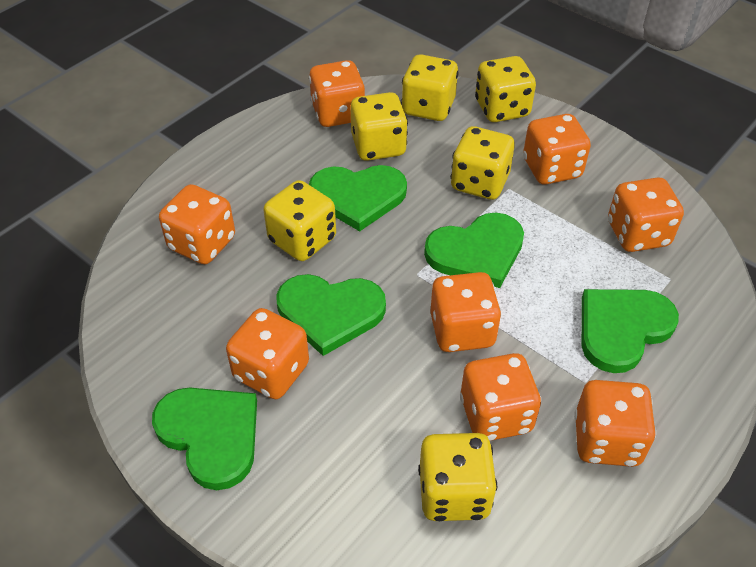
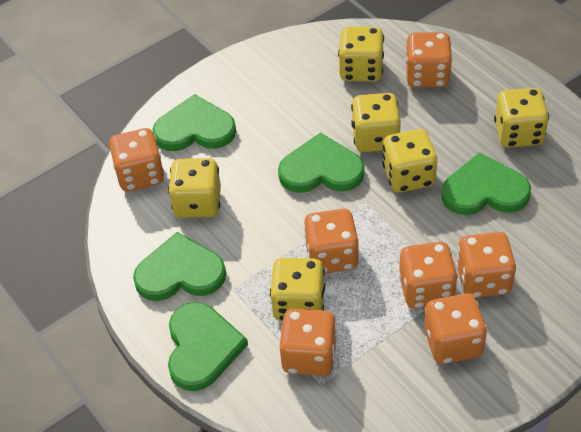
orange dice: 8 -> 7

